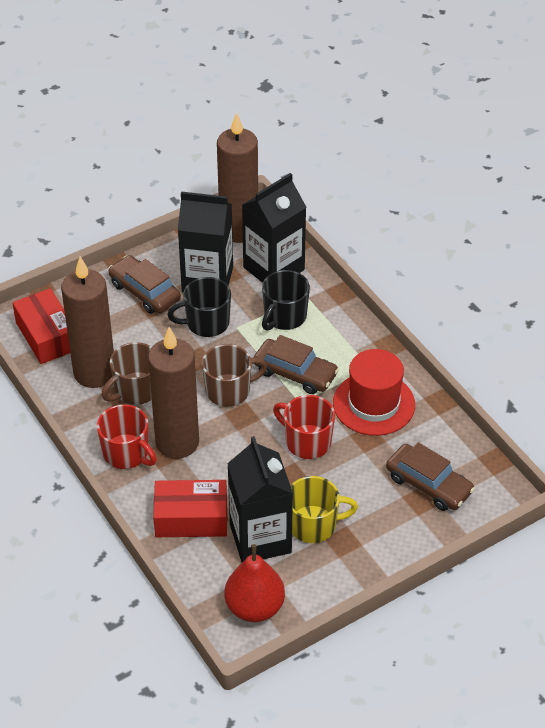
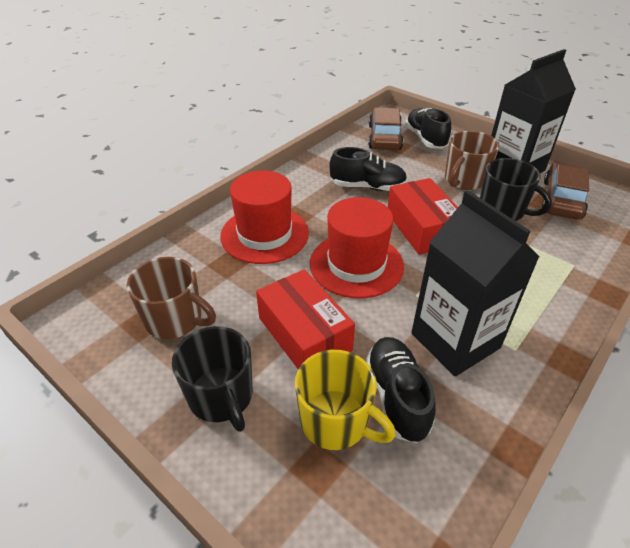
black carton: 3 -> 2
black shoe: 0 -> 3
brown candle: 3 -> 0
brown car: 3 -> 2
red hat: 1 -> 2
red mug: 2 -> 0
red pear: 1 -> 0

